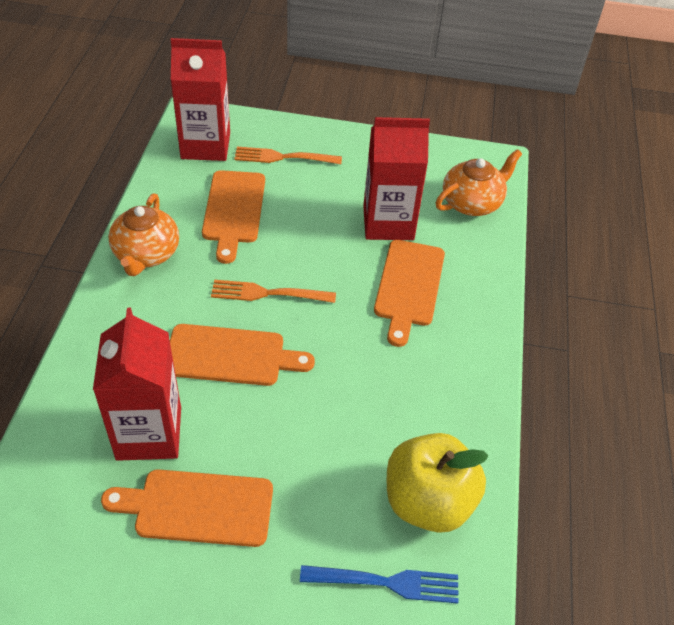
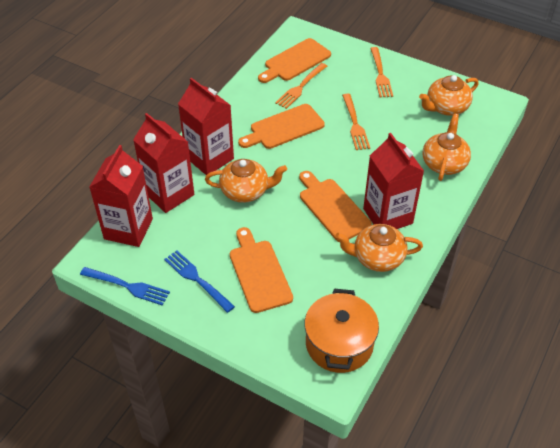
blue fork: 1 -> 2
orange fork: 2 -> 3
orange pot: 0 -> 1
orange teapot: 2 -> 4
red carton: 3 -> 4
yellow apple: 1 -> 0

